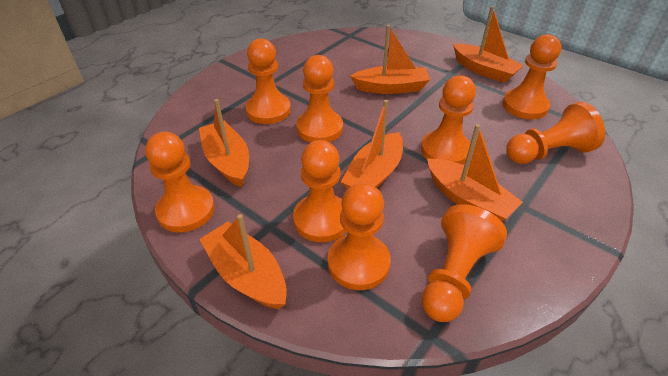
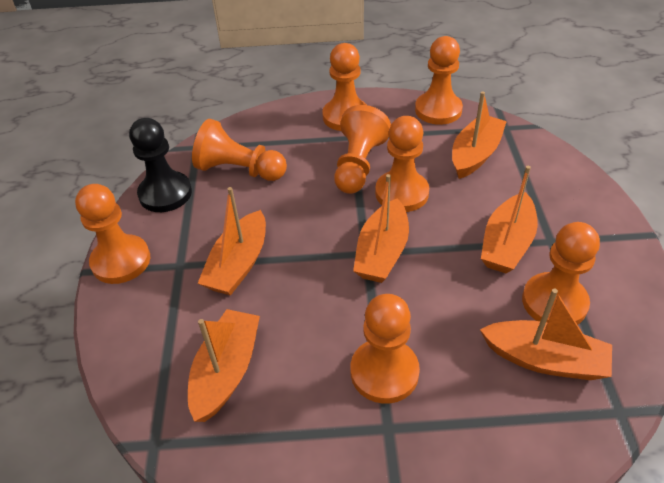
black pawn: 0 -> 1
orange pawn: 9 -> 8

